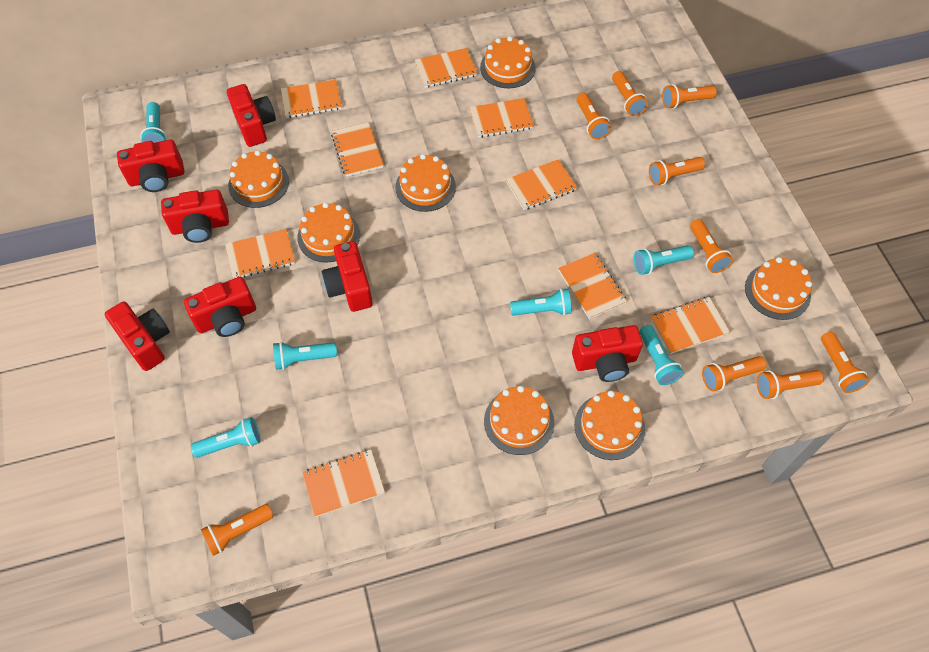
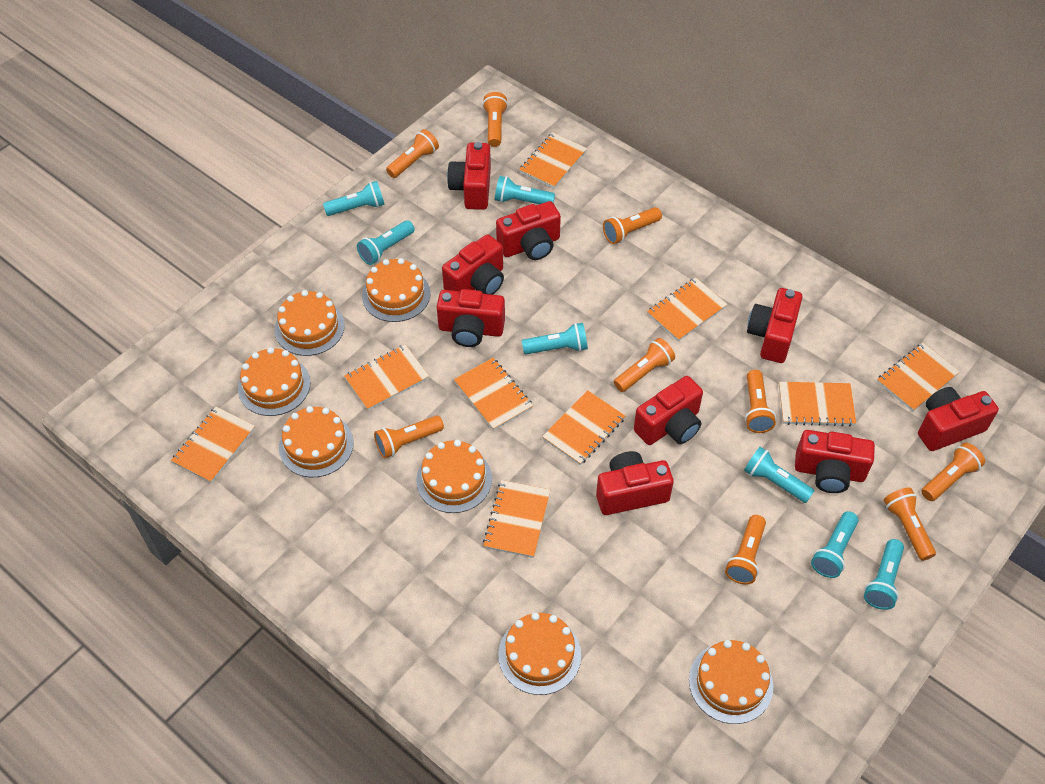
red camera: 7 -> 9
turquoise flashlight: 6 -> 7

